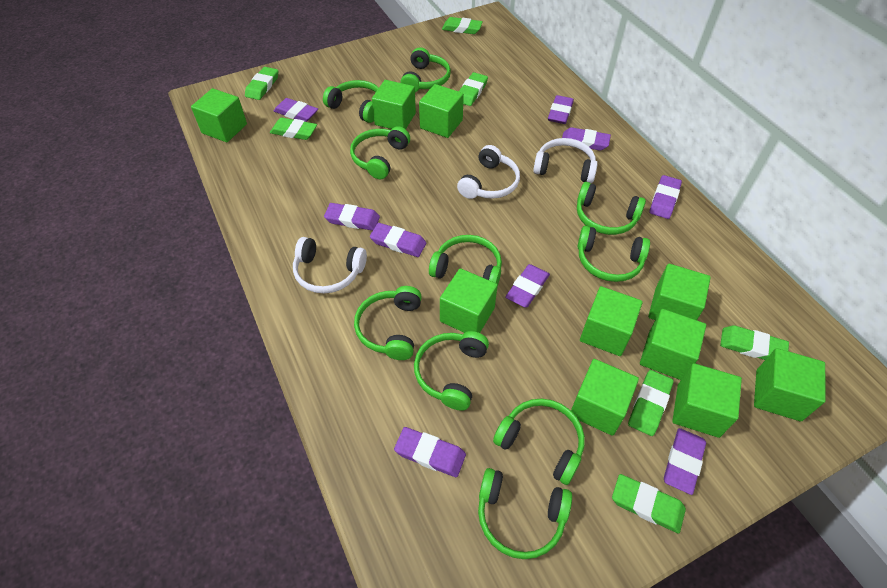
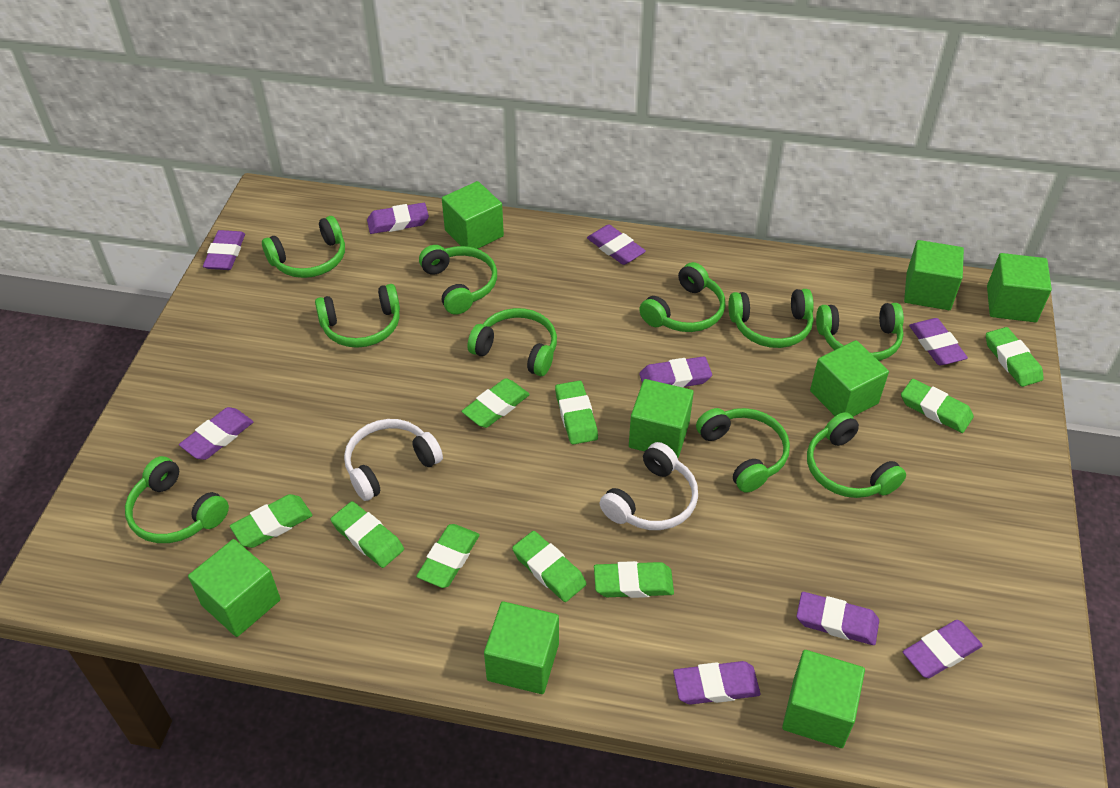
green cube: 10 -> 8
green eraser: 7 -> 9
white headphones: 3 -> 2

